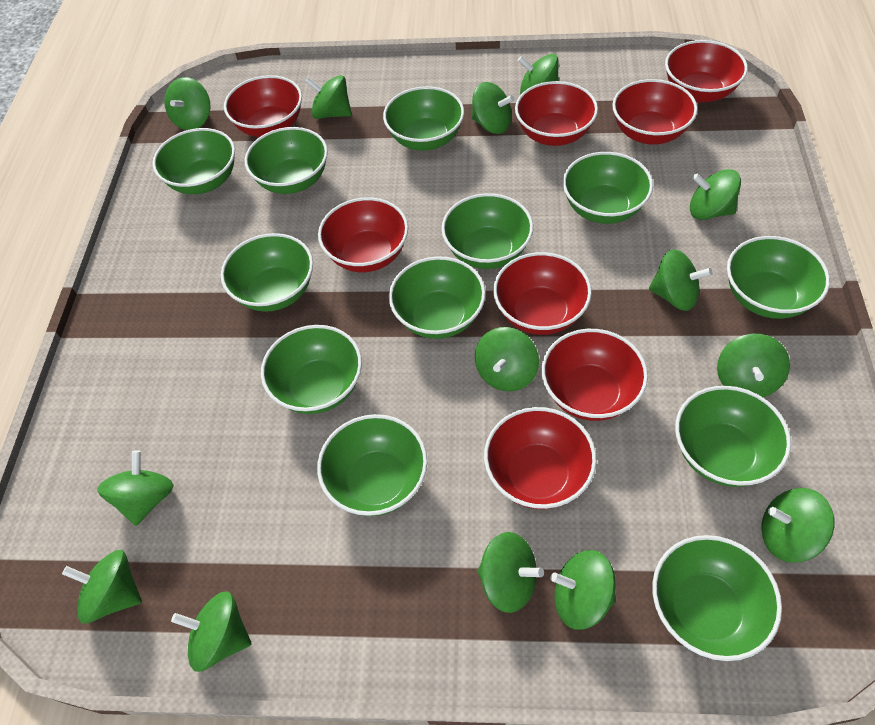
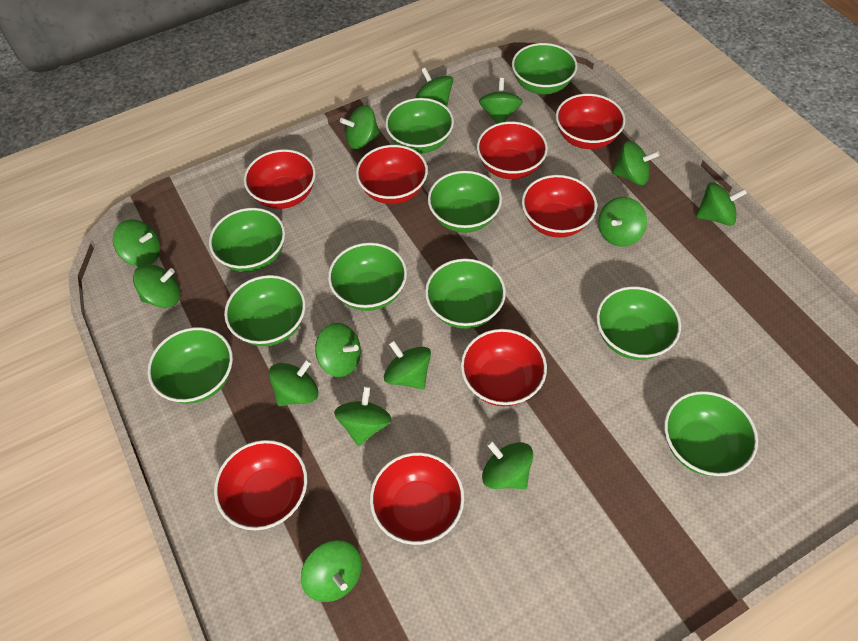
green bowl: 12 -> 10

